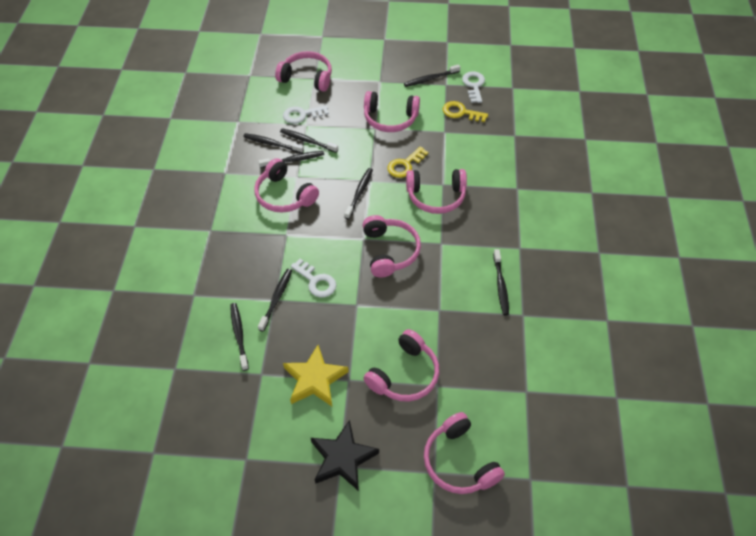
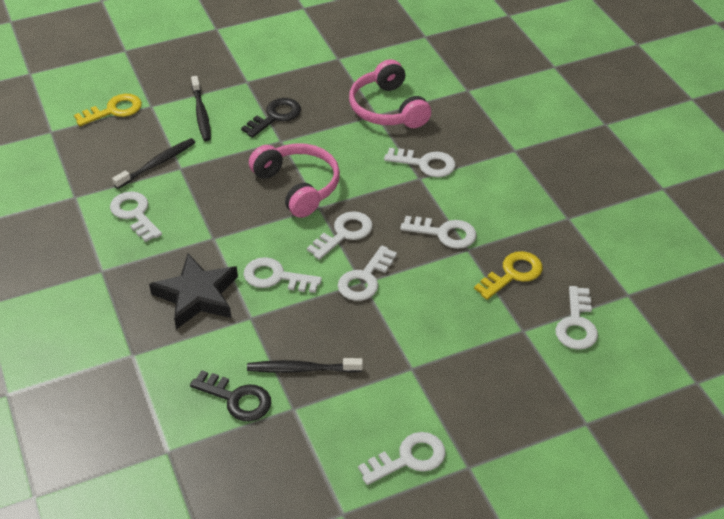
black key: 0 -> 2
black toothbrush: 8 -> 3
pink headphones: 7 -> 2
white key: 3 -> 8
yellow star: 1 -> 0

